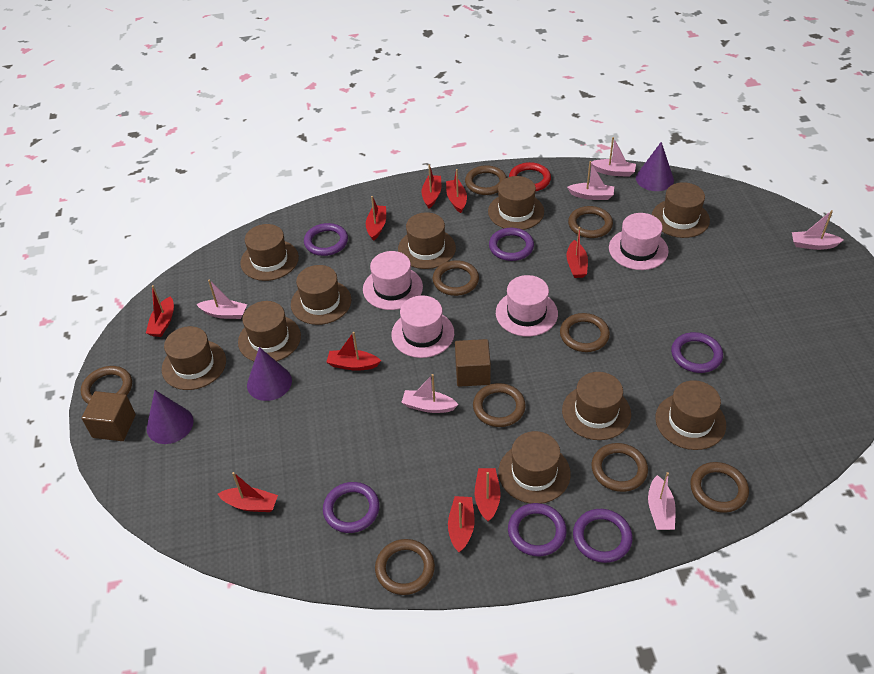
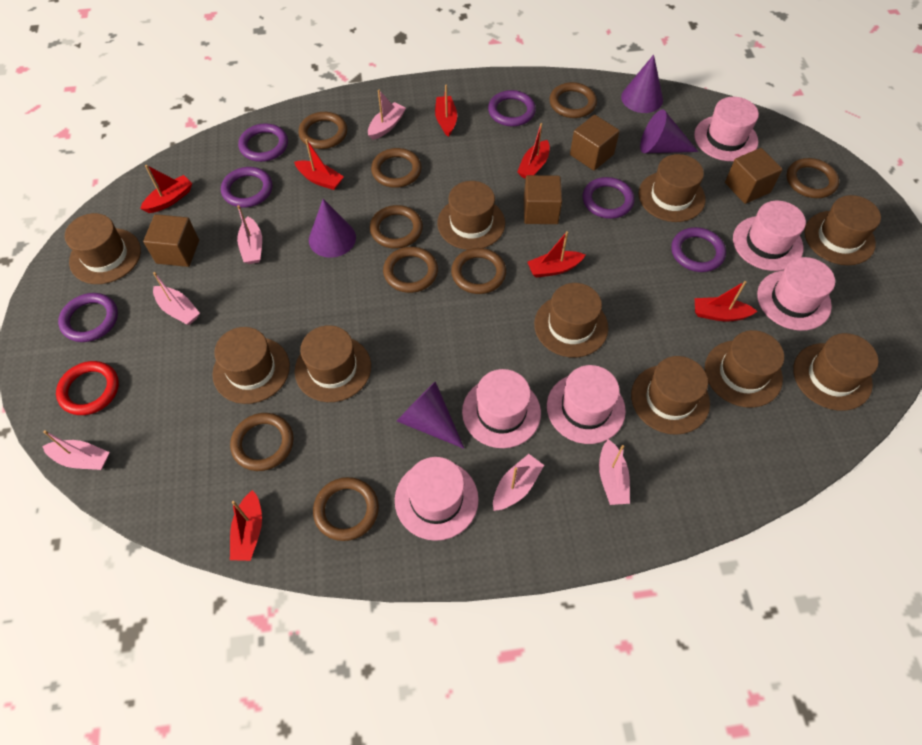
brown cube: 2 -> 4
pink hat: 4 -> 6
purple cone: 3 -> 4
red boat: 9 -> 7

